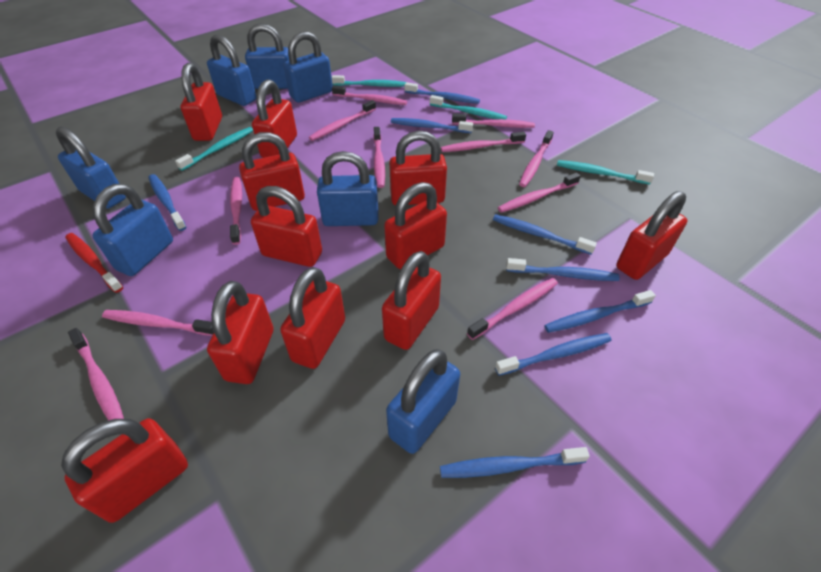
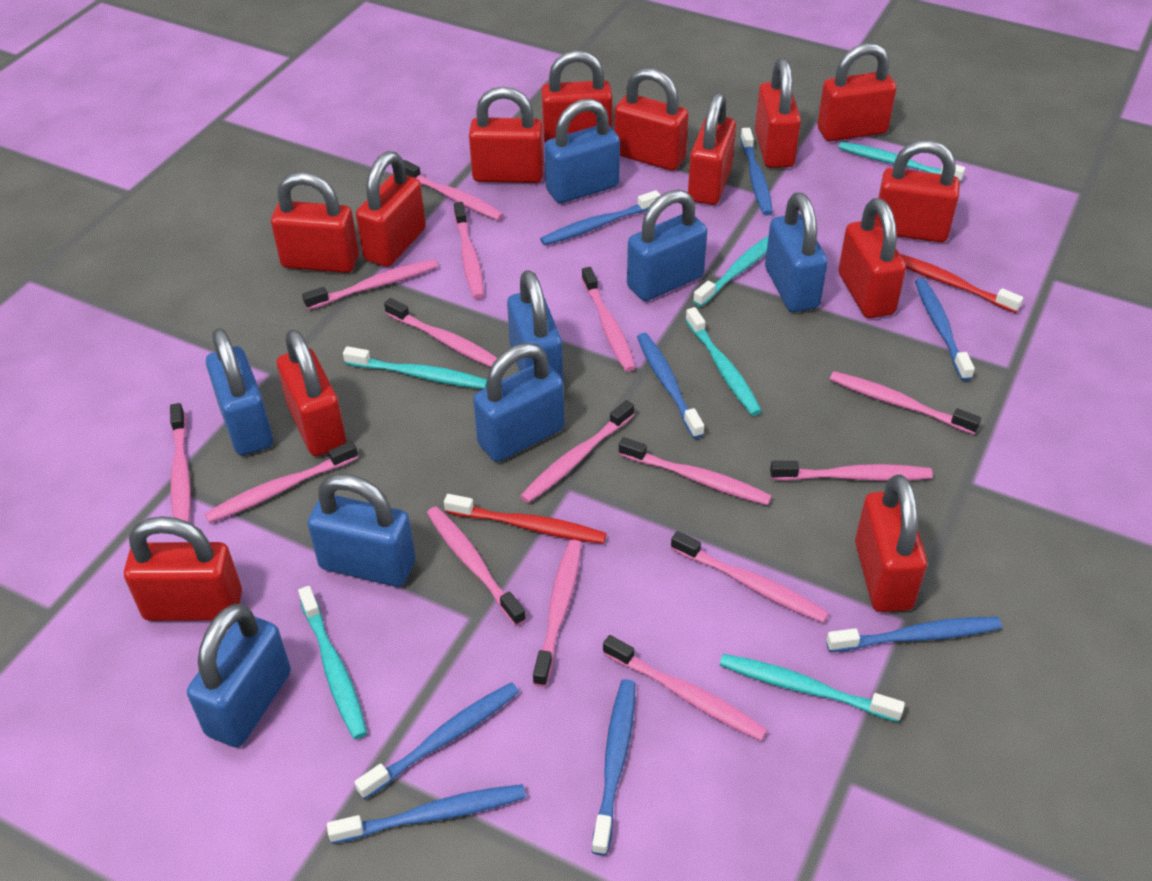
blue padlock: 7 -> 8
pink toothbrush: 11 -> 15
red padlock: 11 -> 13
red toothbrush: 1 -> 2
turquoise toothbrush: 4 -> 6

